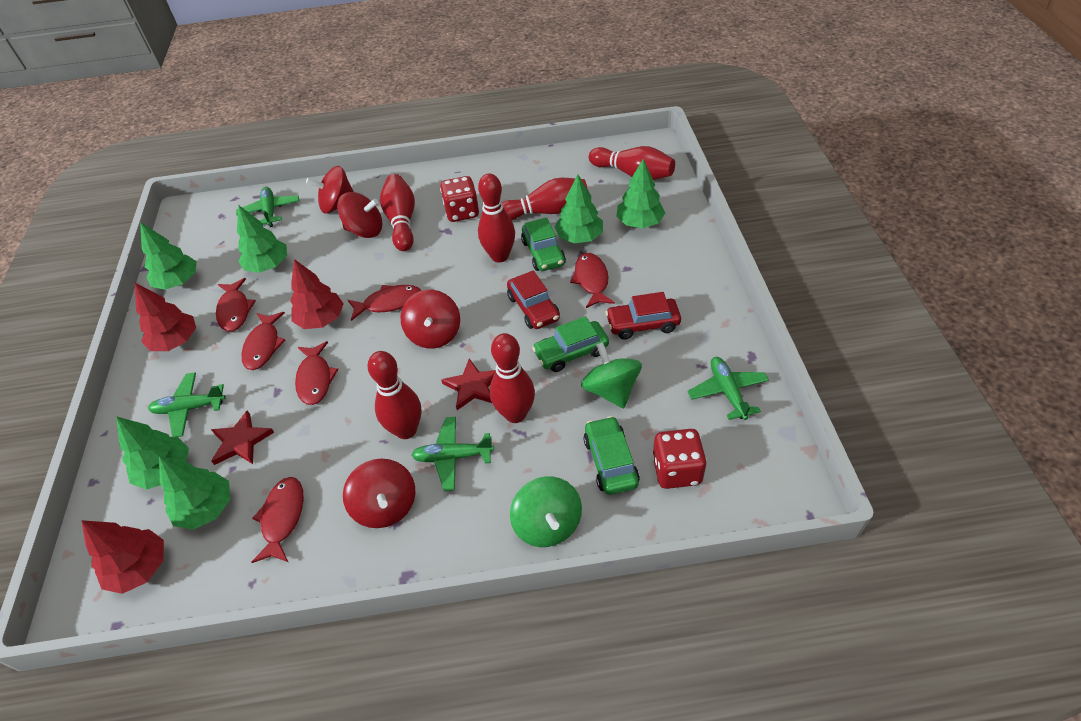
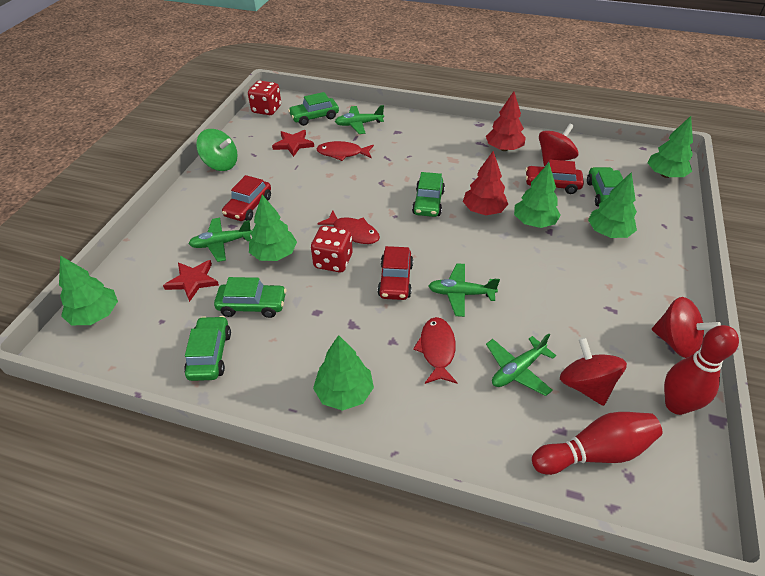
green car: 3 -> 5
green spinning top: 2 -> 1
red bowling pin: 6 -> 2
red car: 2 -> 3
red fish: 6 -> 3
red spinning top: 4 -> 3
red tree: 3 -> 2

